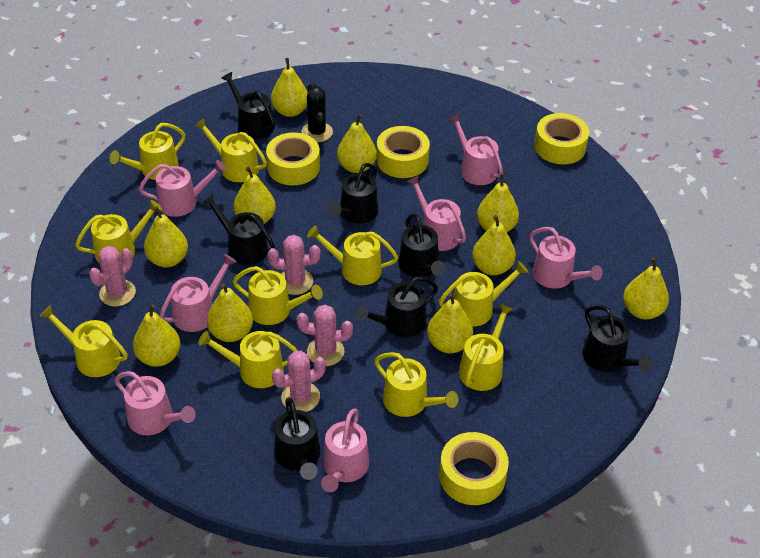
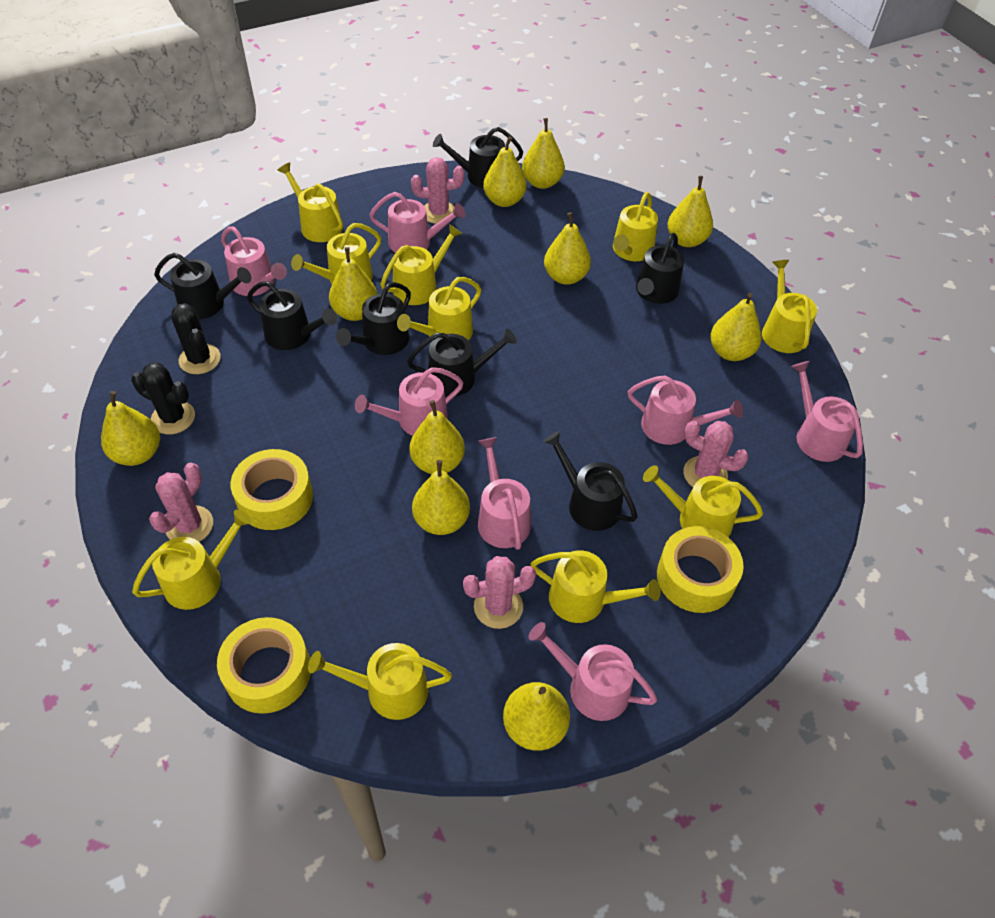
black cactus: 1 -> 2
yellow tape: 4 -> 3

